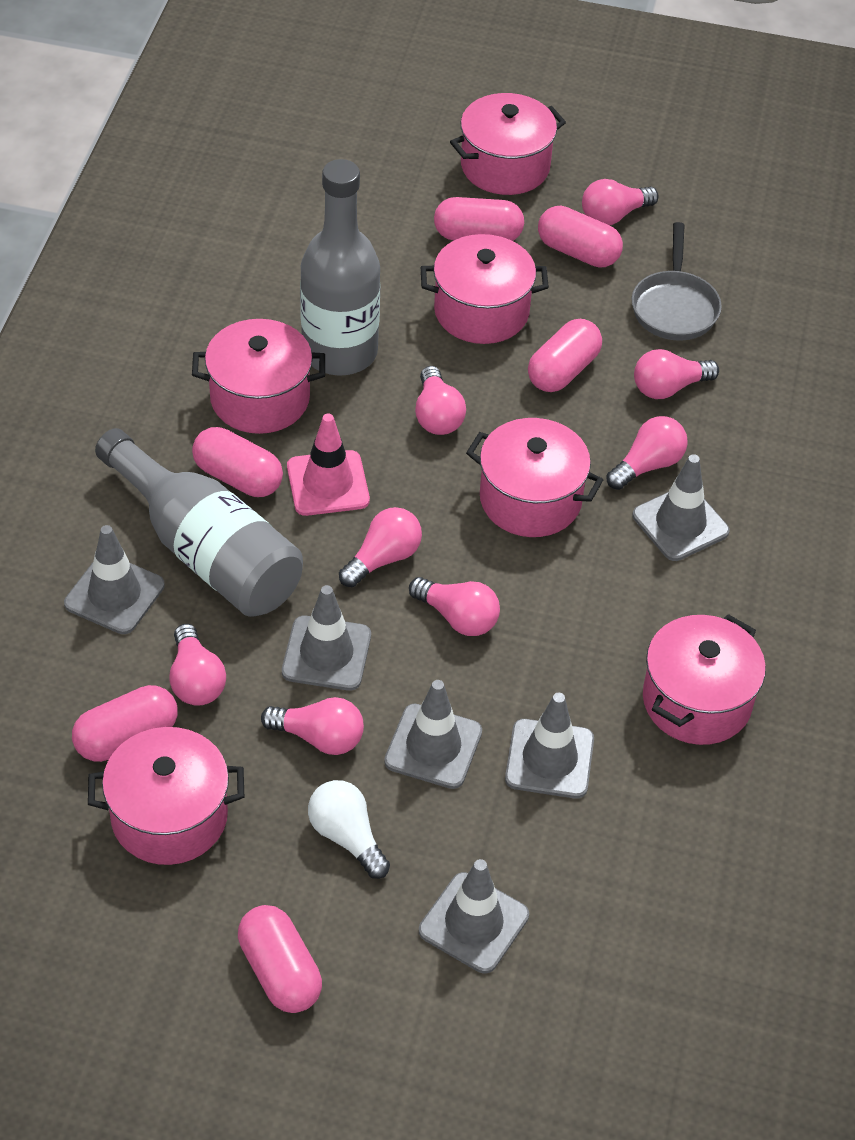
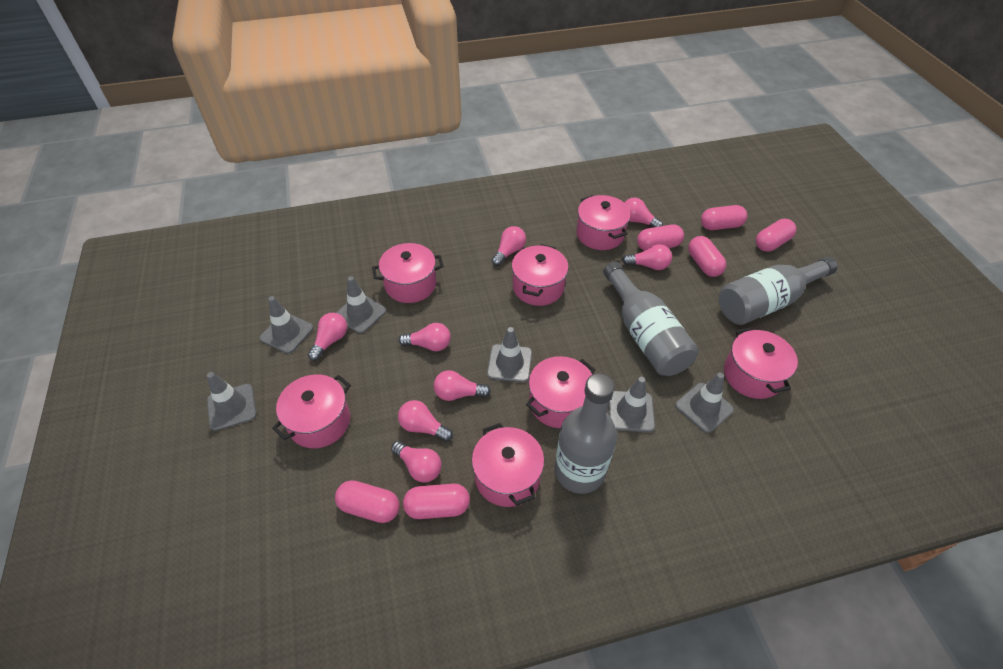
grey bottle: 2 -> 3
grey pan: 1 -> 0
pink pot: 6 -> 7
pink traffic cone: 1 -> 0
white light bulb: 1 -> 0

